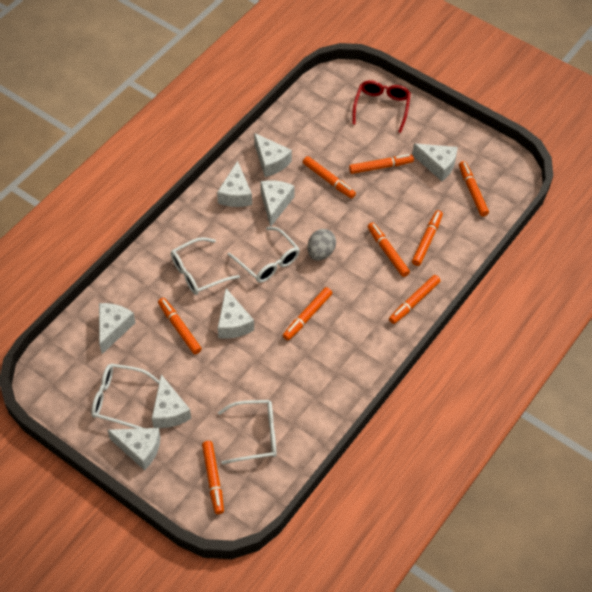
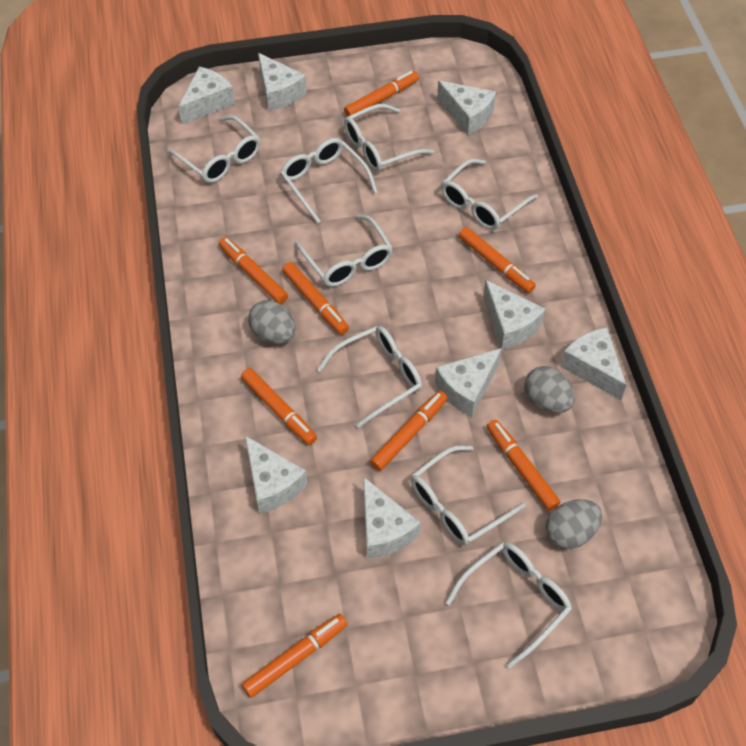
grey egg: 1 -> 3
orange marker: 9 -> 8
red glasses: 1 -> 0
white glasses: 4 -> 8

